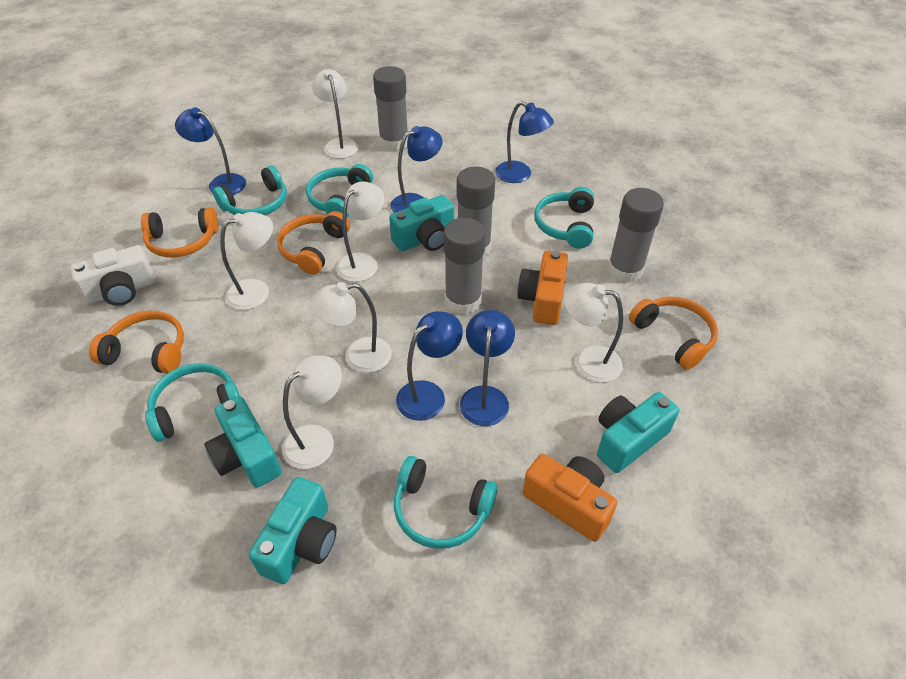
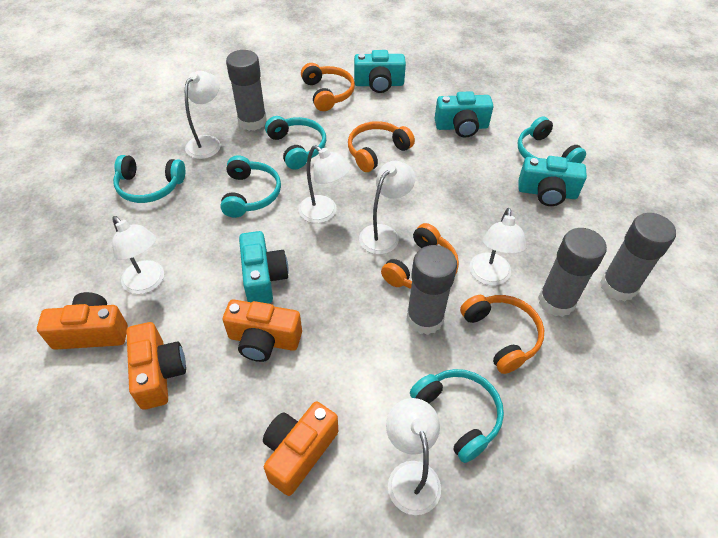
blue lamp: 5 -> 0
orange camera: 2 -> 4
white camera: 1 -> 0

